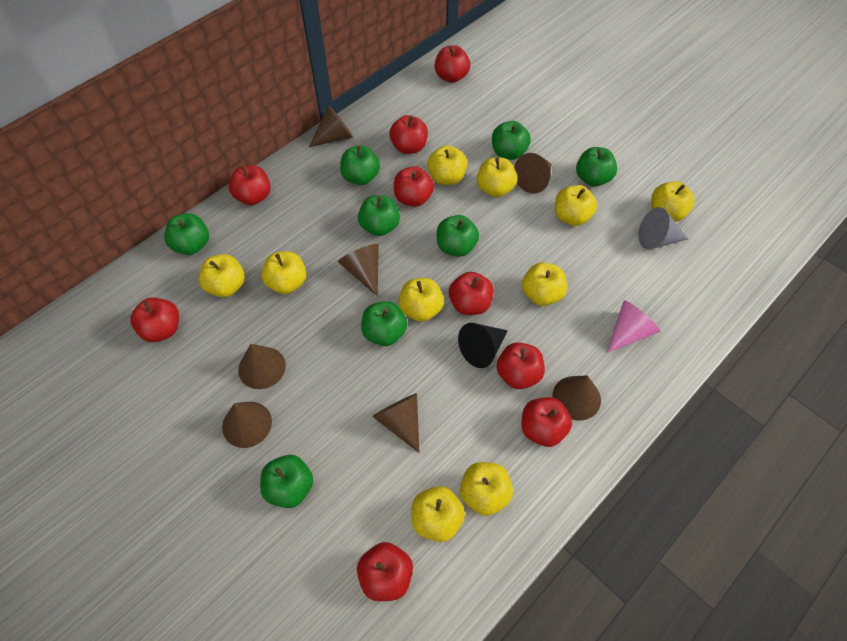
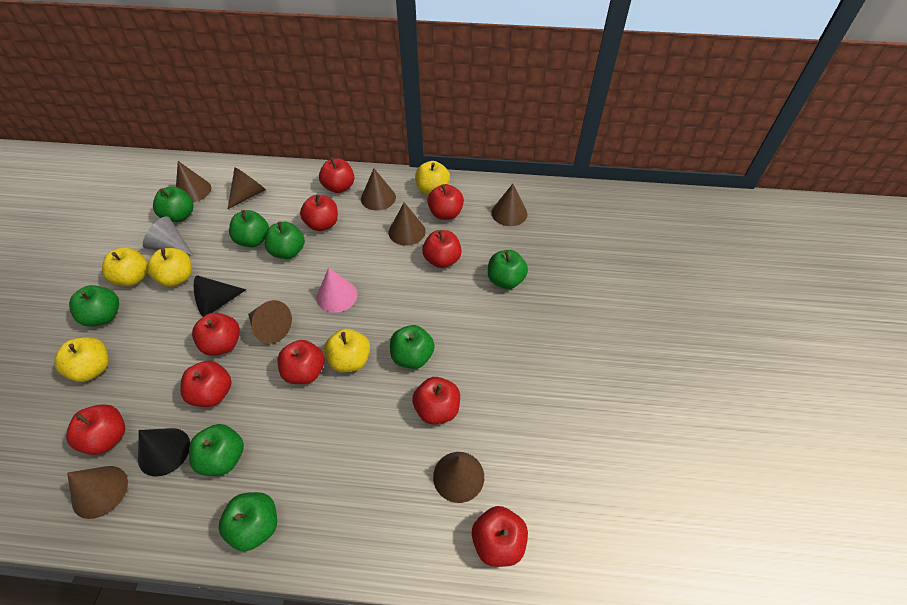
black cone: 1 -> 2
brown cone: 7 -> 8
red apple: 9 -> 10
yellow apple: 10 -> 5

